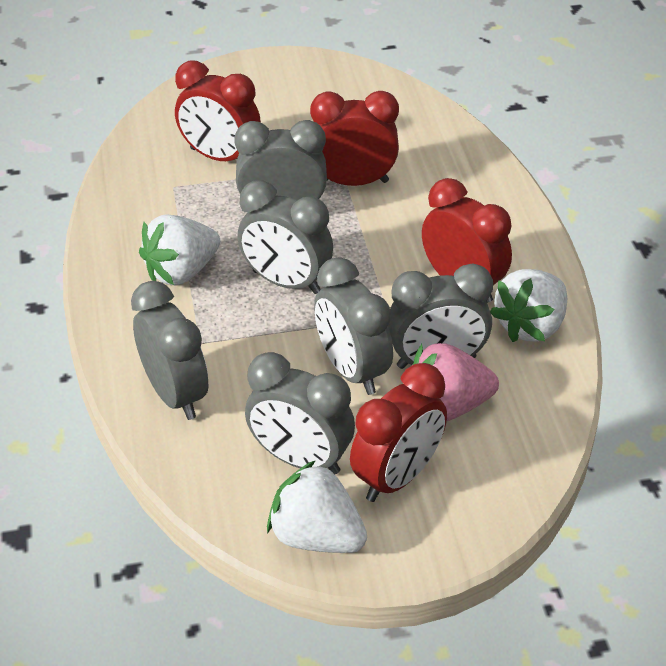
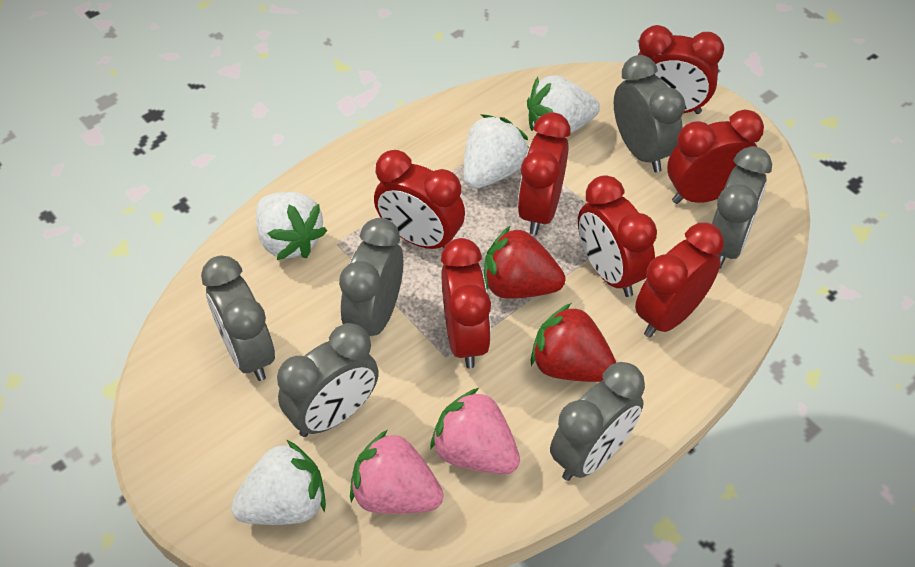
pink strawberry: 1 -> 2
red clock: 4 -> 7
red strawberry: 0 -> 2
white strawberry: 3 -> 4

